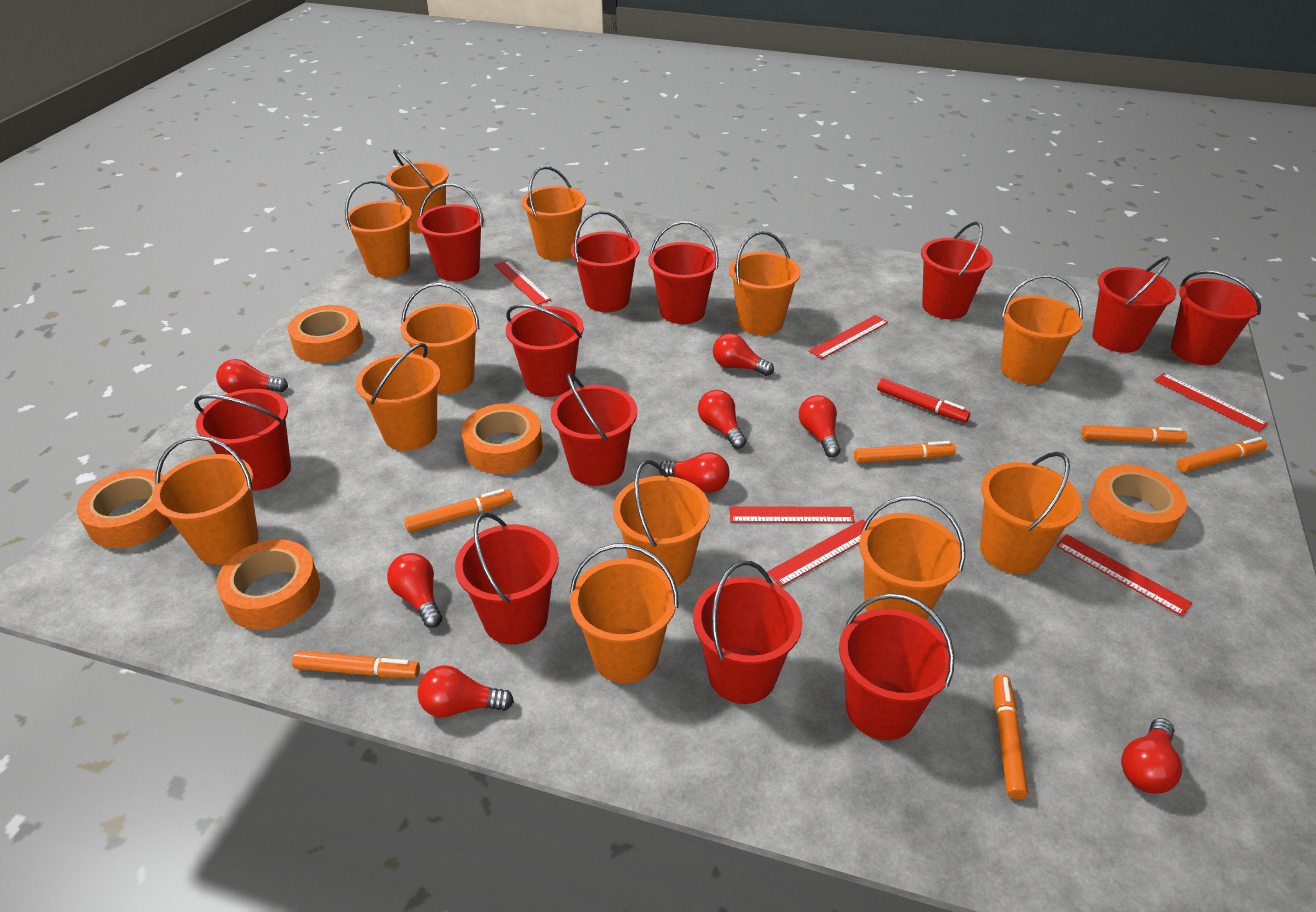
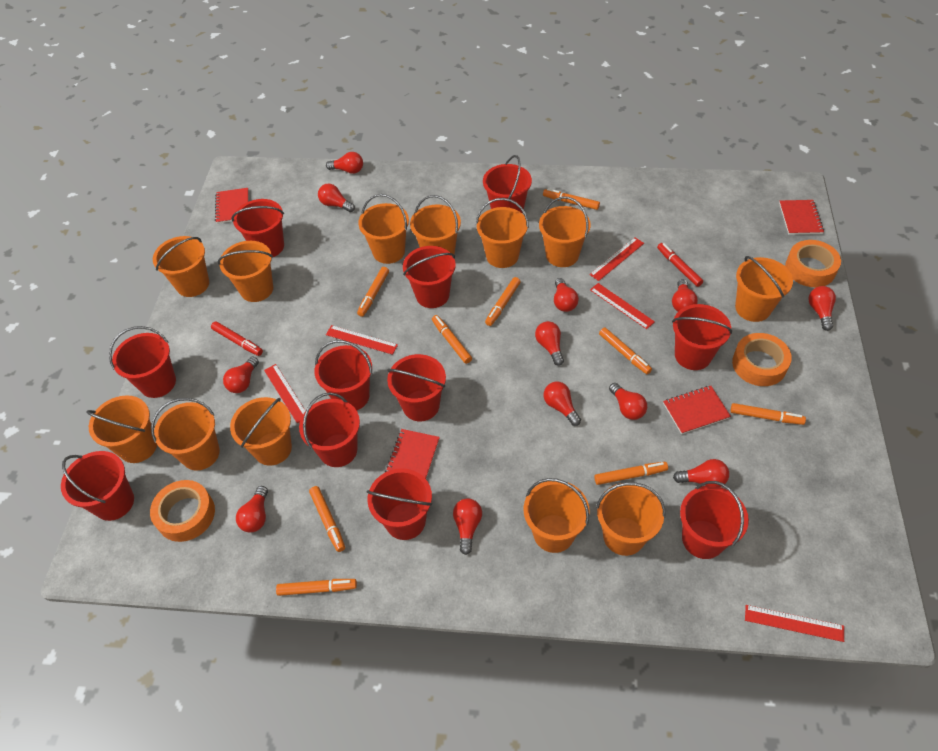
orange marker: 6 -> 9
orange tape: 5 -> 3
red bucket: 12 -> 11
red light bulb: 8 -> 12
red marker: 1 -> 2
red notebook: 0 -> 4
red ruler: 6 -> 5

